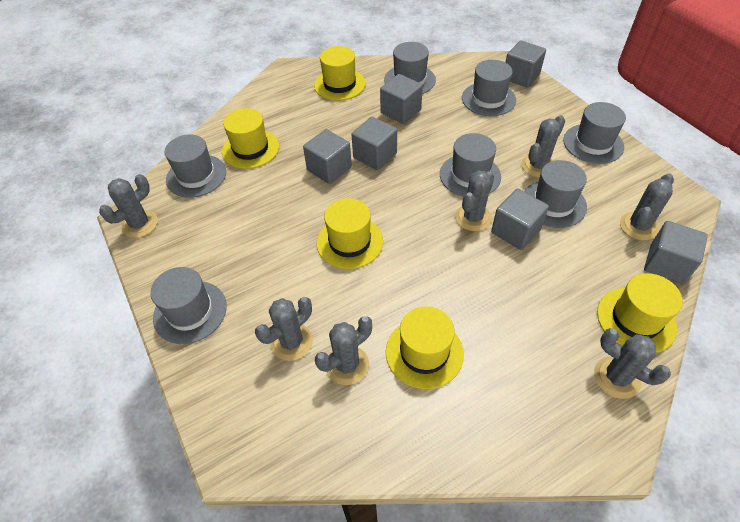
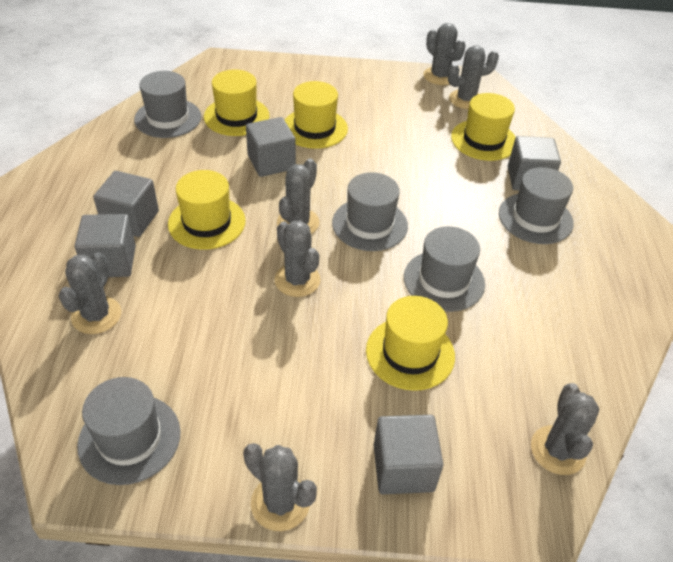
grey cube: 6 -> 5
grey hat: 7 -> 5

